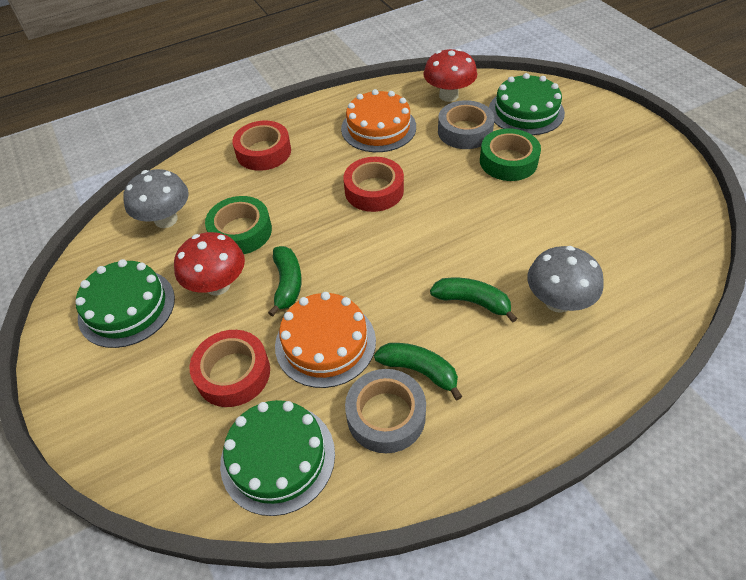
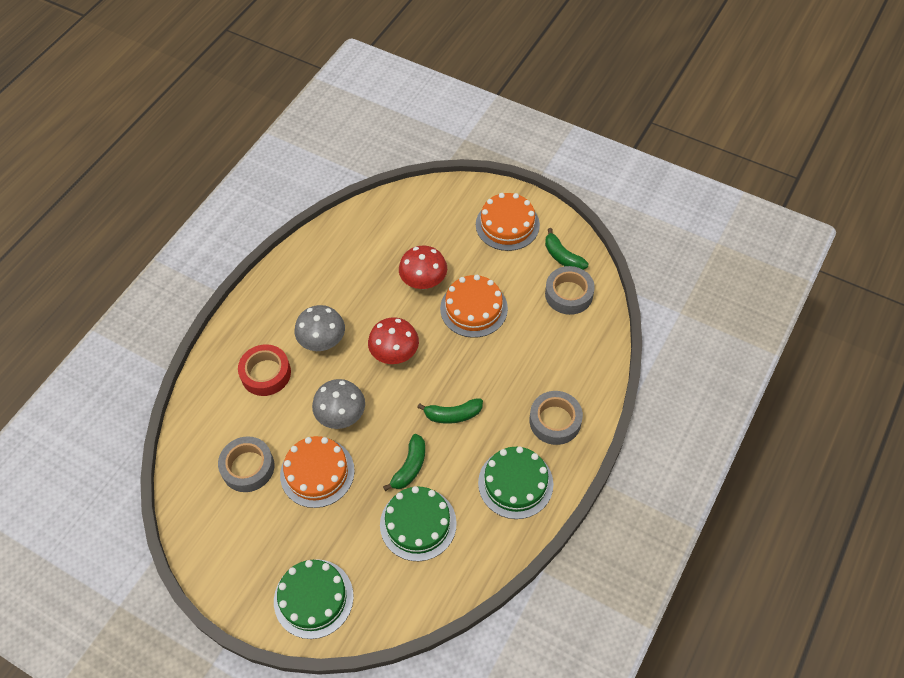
green tape: 2 -> 0
grey tape: 2 -> 3
orange cake: 2 -> 3
red tape: 3 -> 1

